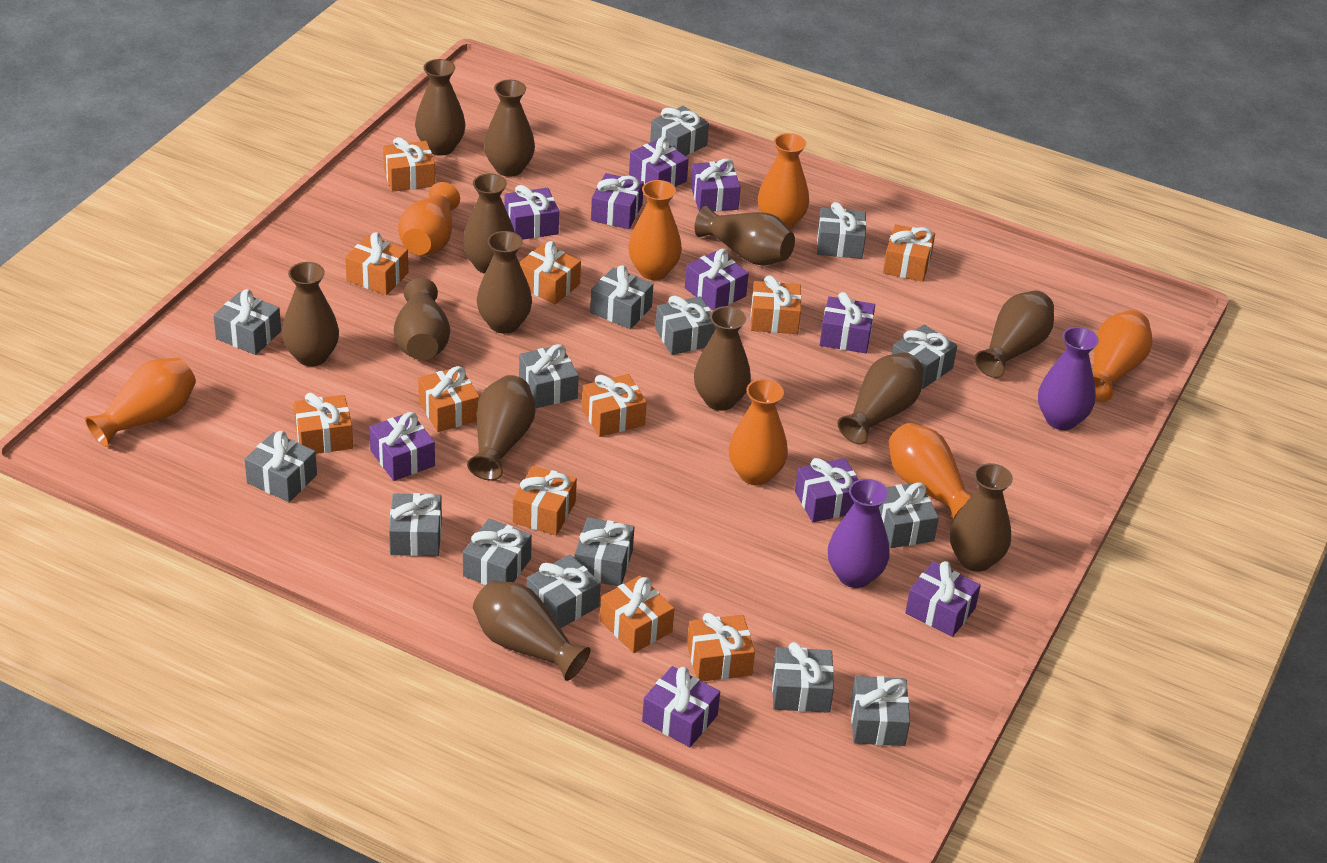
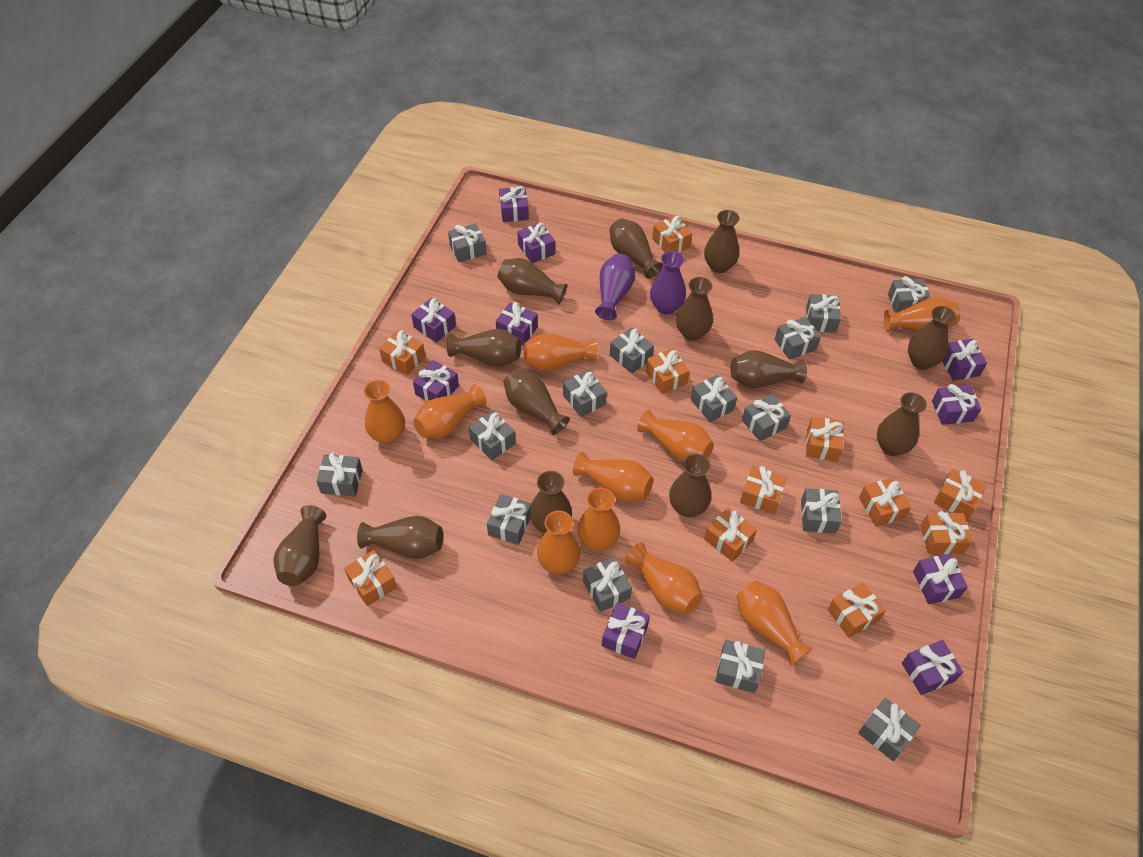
orange vase: 7 -> 10

